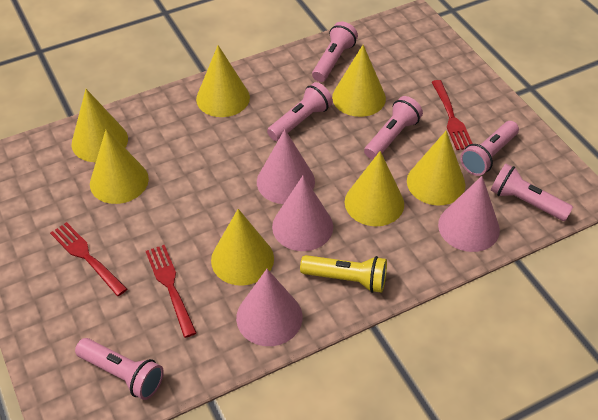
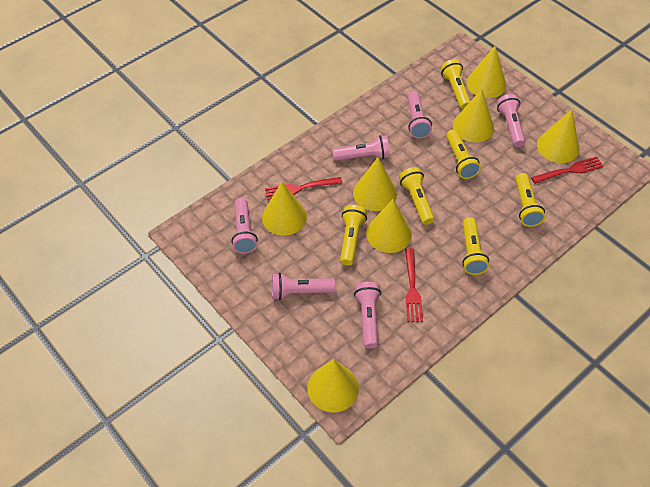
pink cone: 4 -> 0
yellow flashlight: 1 -> 6

